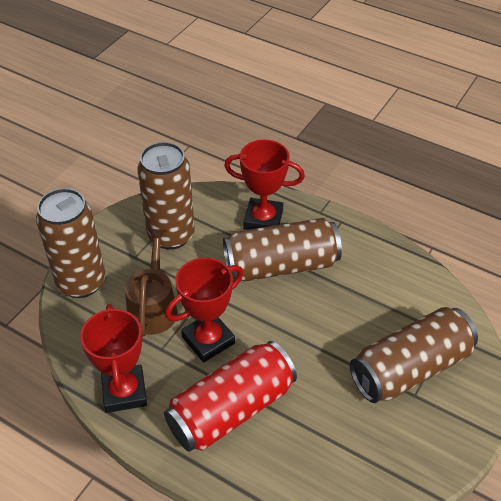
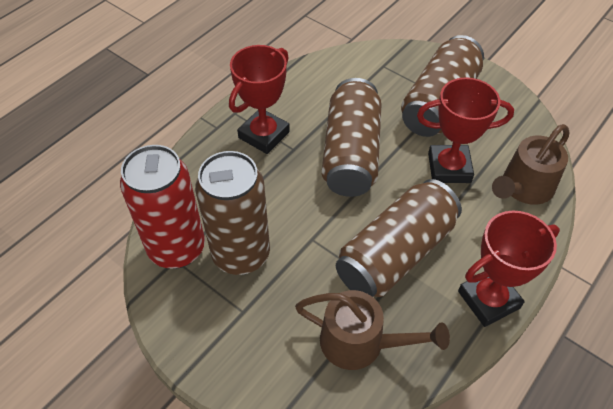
brown watering can: 1 -> 2

